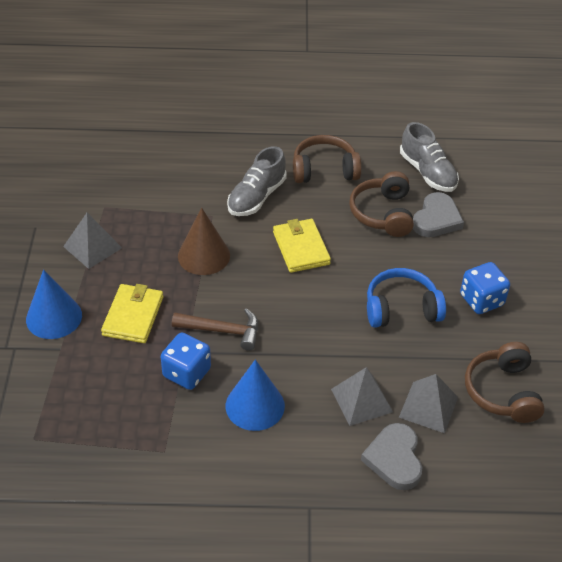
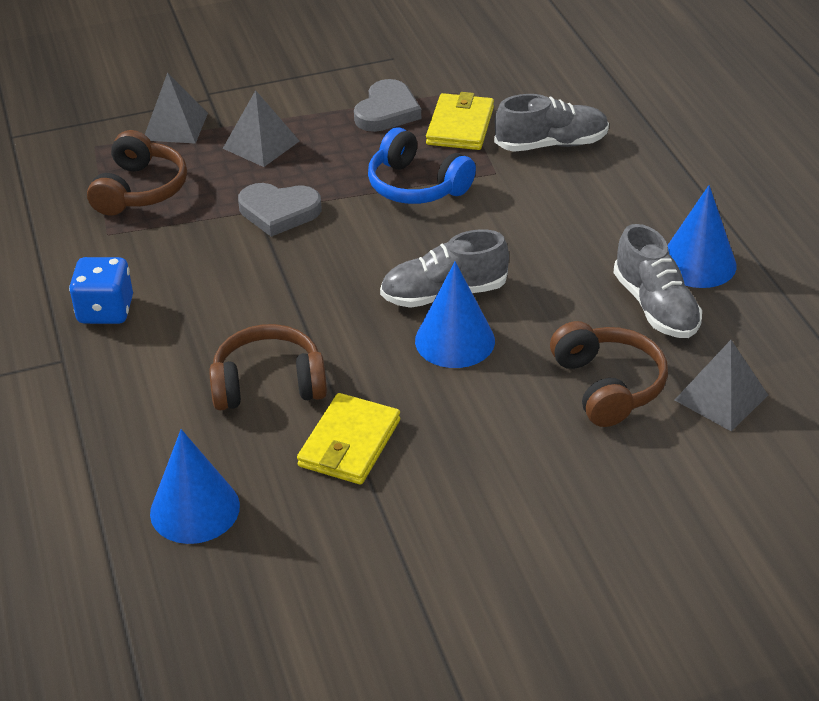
blue cone: 2 -> 3
blue dice: 2 -> 1
brown cone: 1 -> 0
brown hammer: 1 -> 0
grey shoe: 2 -> 3

